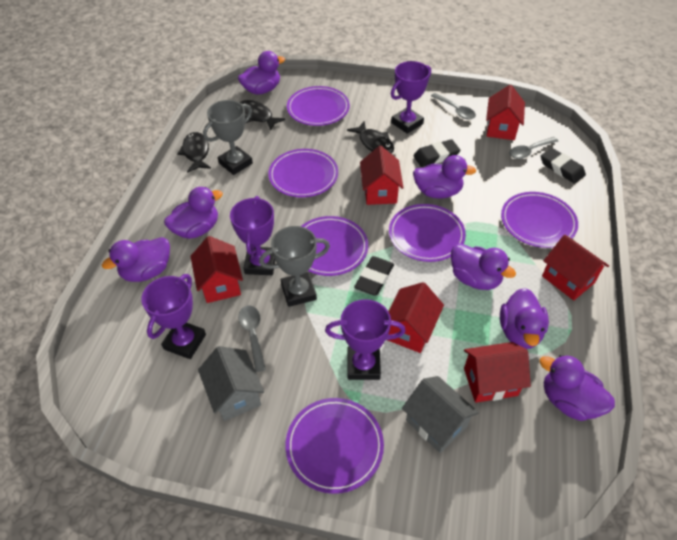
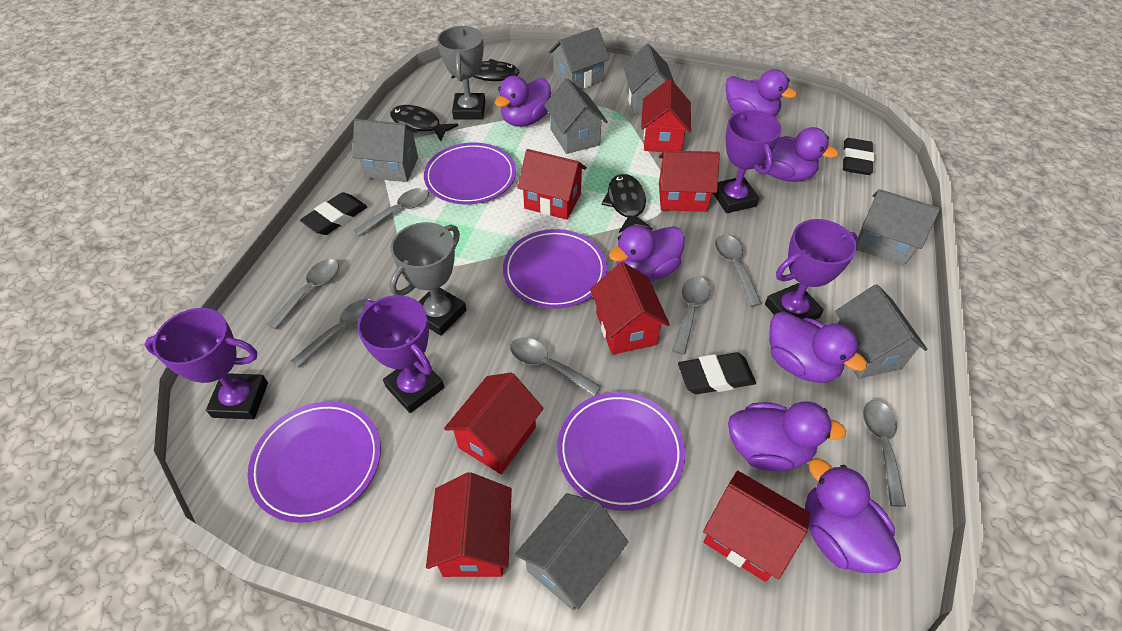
grey house: 2 -> 7
grey spoon: 3 -> 7
purple plate: 6 -> 4
red house: 6 -> 7

